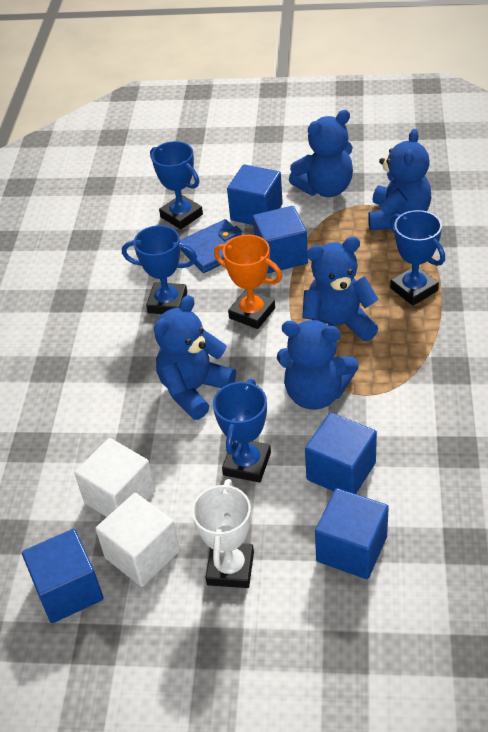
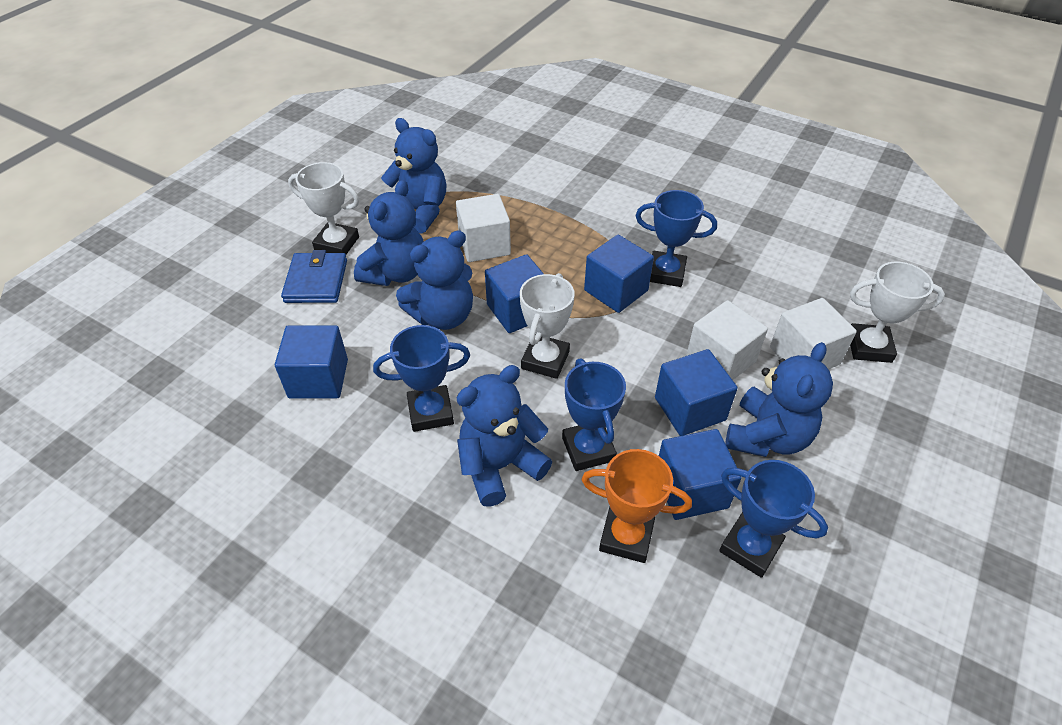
white cube: 2 -> 3
white trophy: 1 -> 3

